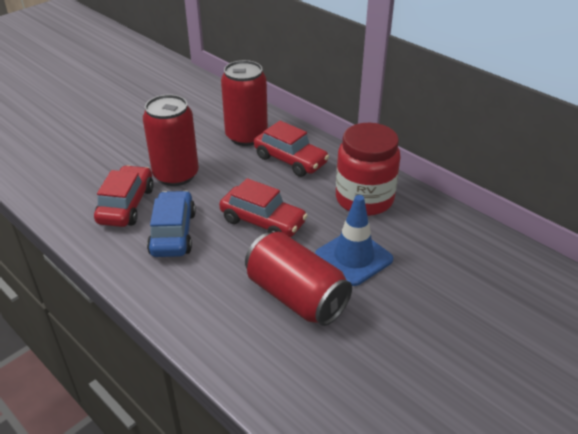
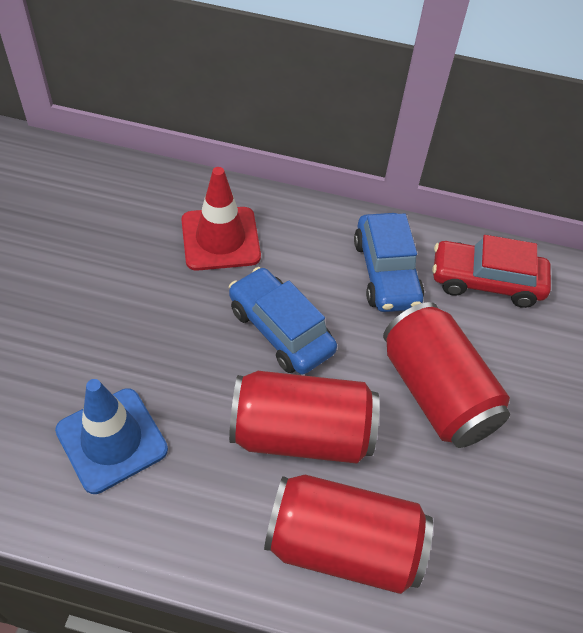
blue car: 1 -> 2
red car: 3 -> 1
red jar: 1 -> 0
red traffic cone: 0 -> 1

